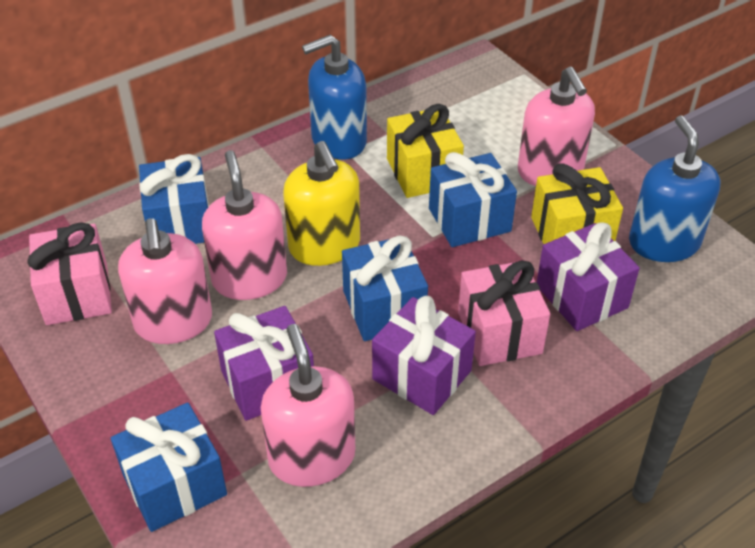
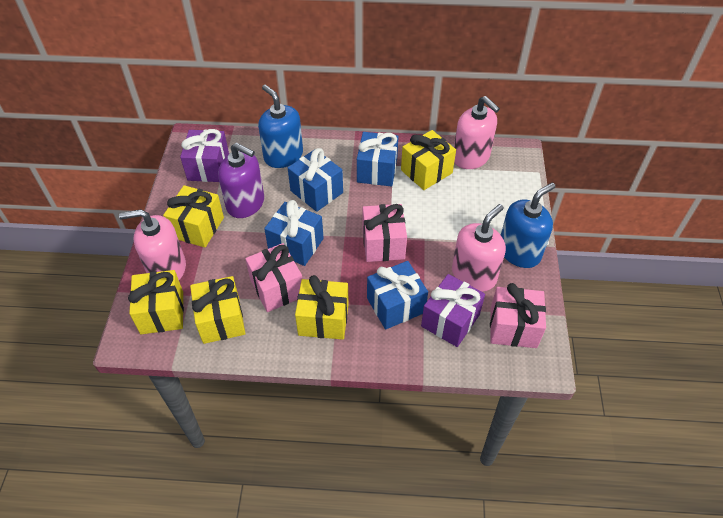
pink gift: 2 -> 3
pink soap dispenser: 4 -> 3
purple gift: 3 -> 2
purple soap dispenser: 0 -> 1
yellow gift: 2 -> 5
yellow soap dispenser: 1 -> 0

